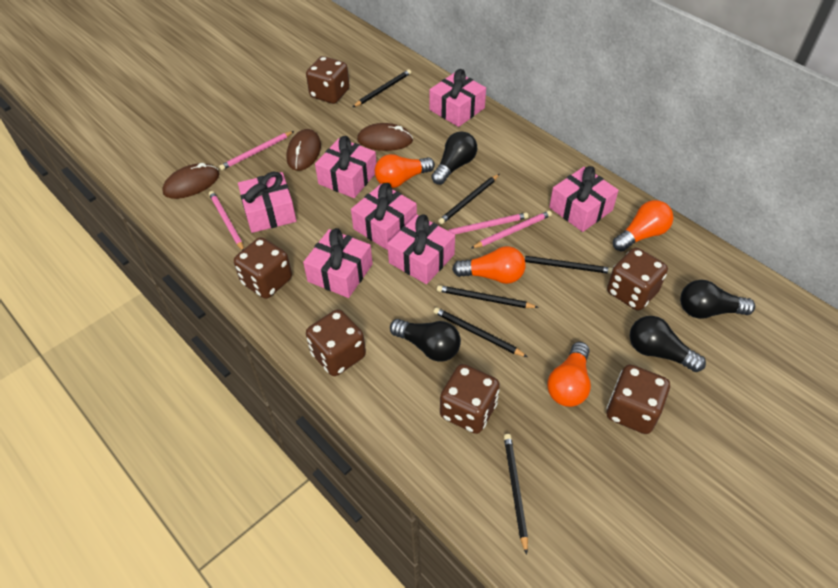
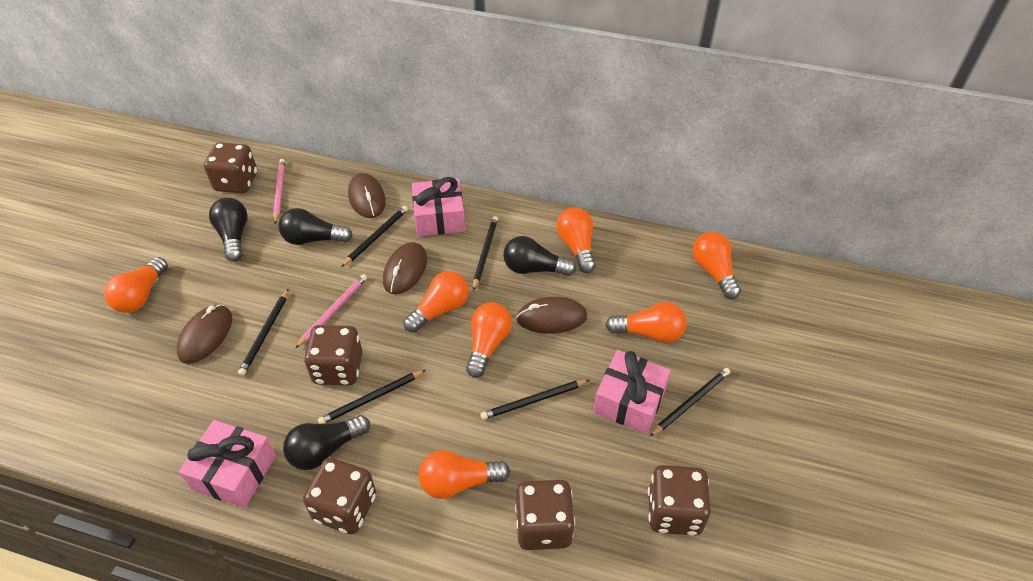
brown dice: 6 -> 5
brown mouse: 3 -> 4
orange light bulb: 4 -> 7
pink gift: 7 -> 3
pink pencil: 4 -> 2

